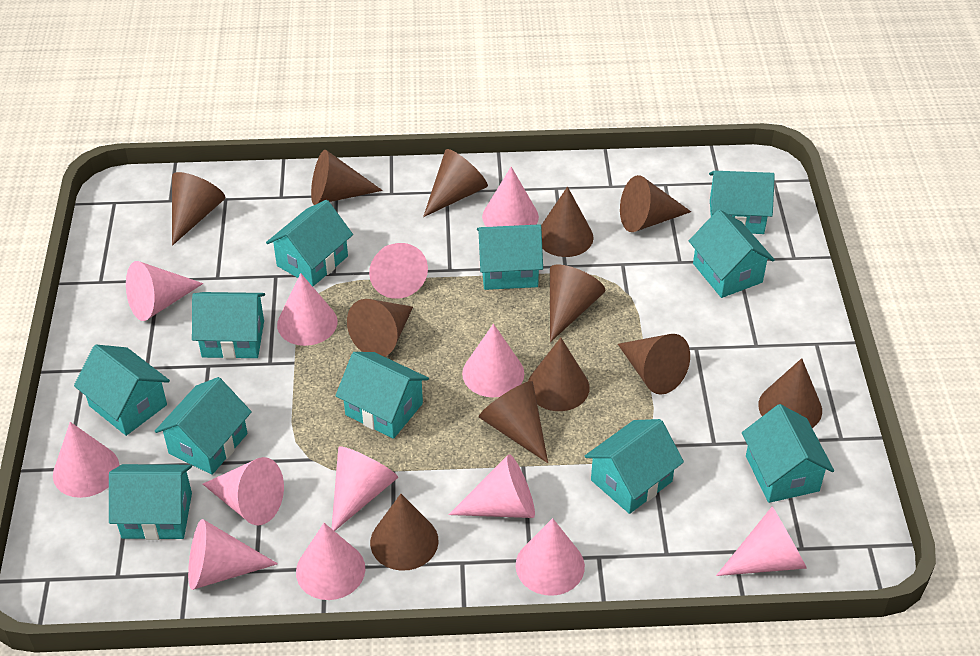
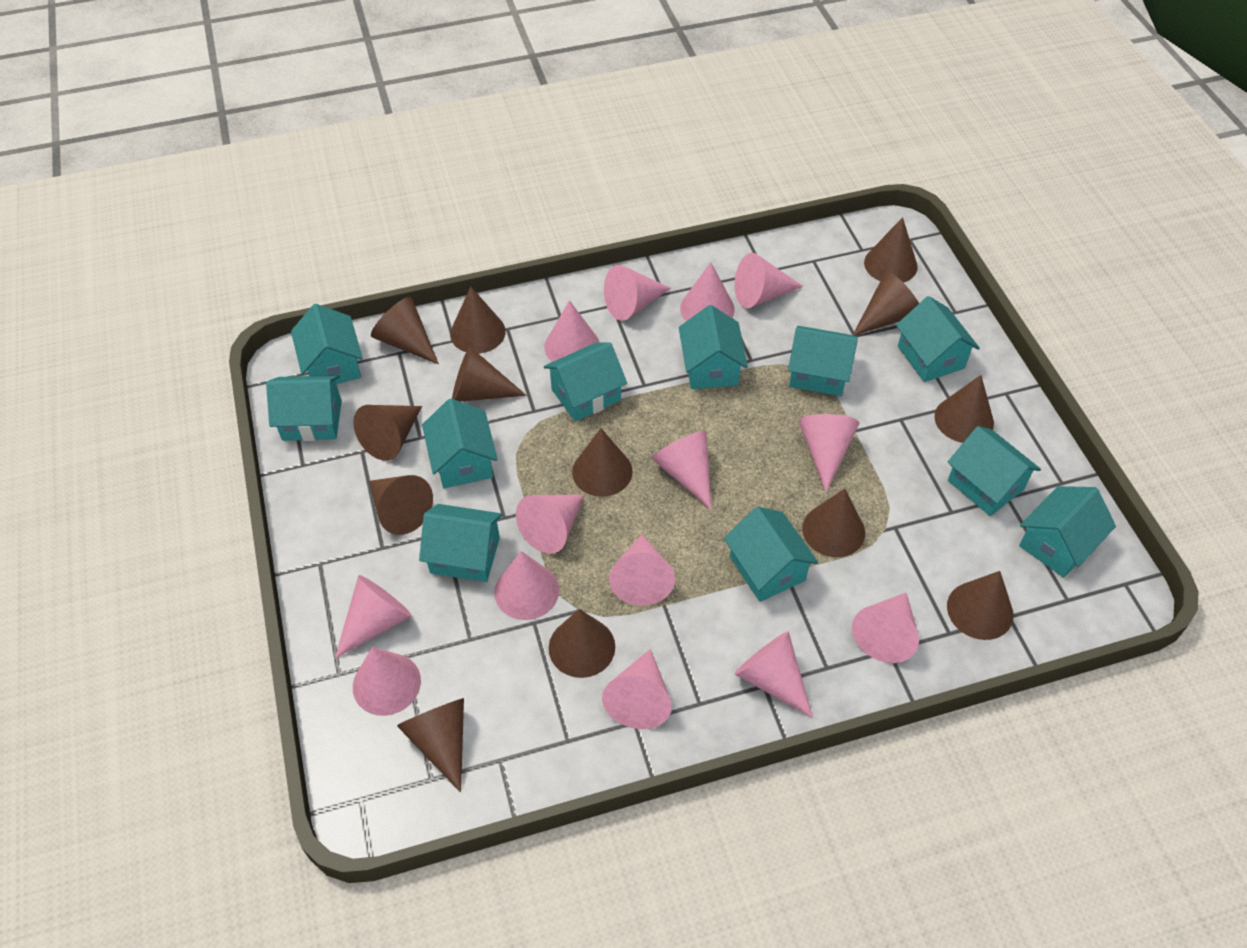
brown cone: 12 -> 13
pink cone: 13 -> 14

